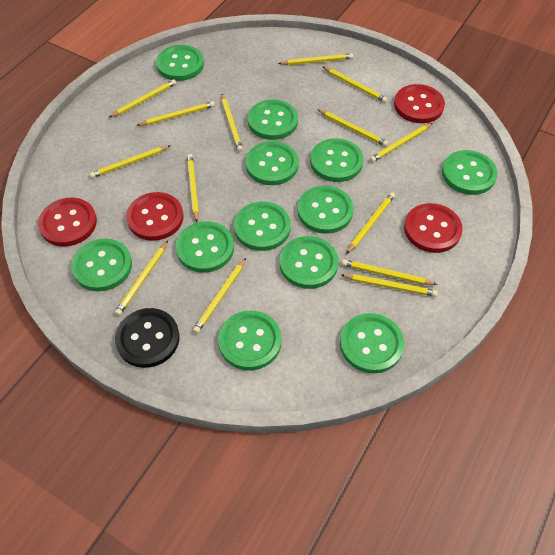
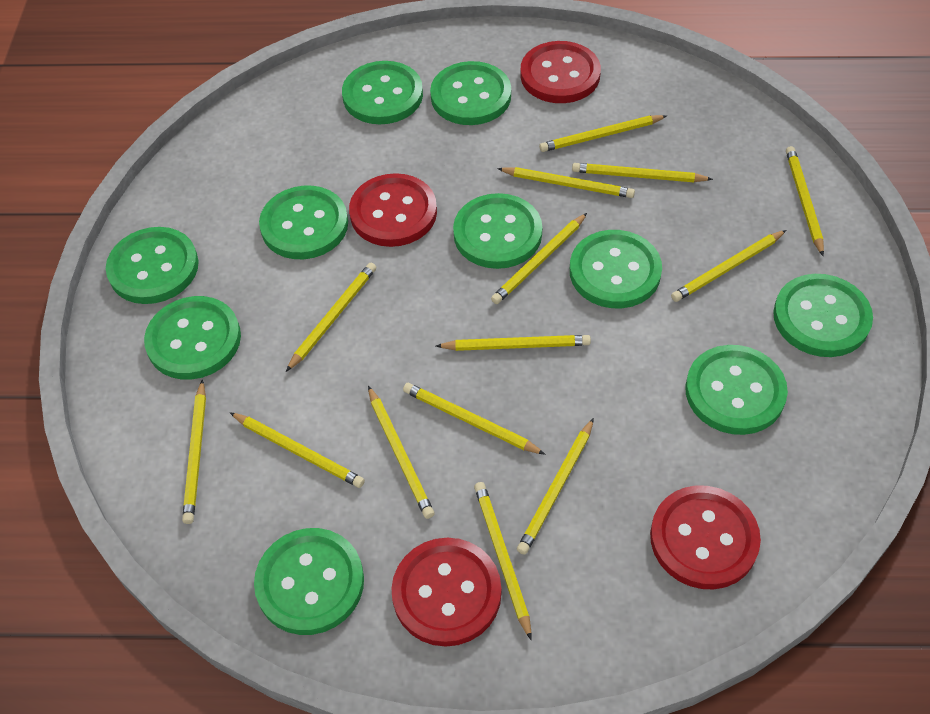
black button: 1 -> 0
green button: 12 -> 10

